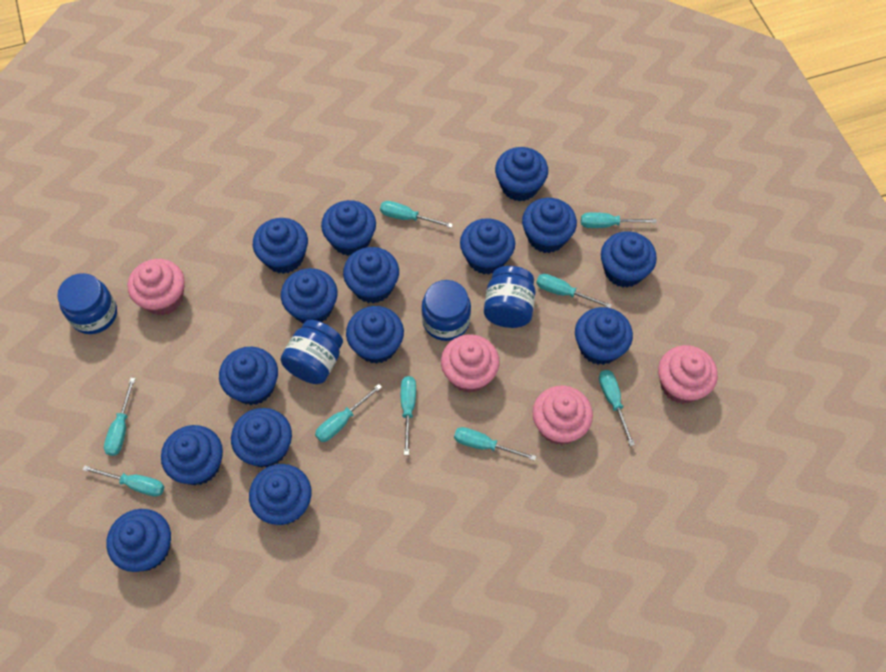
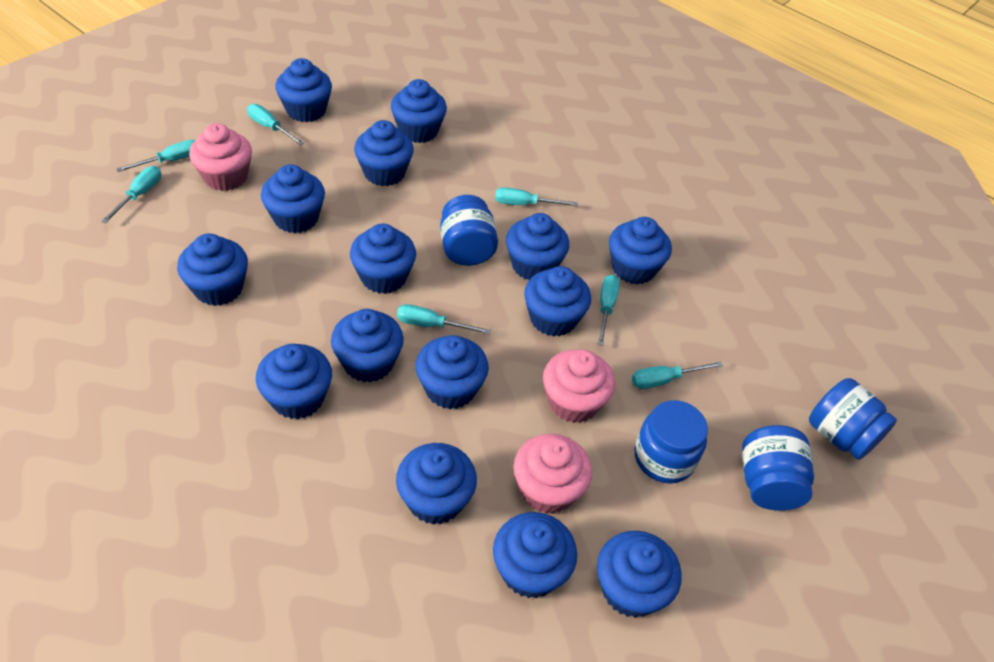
pink cupcake: 4 -> 3
turquoise screwdriver: 9 -> 7

